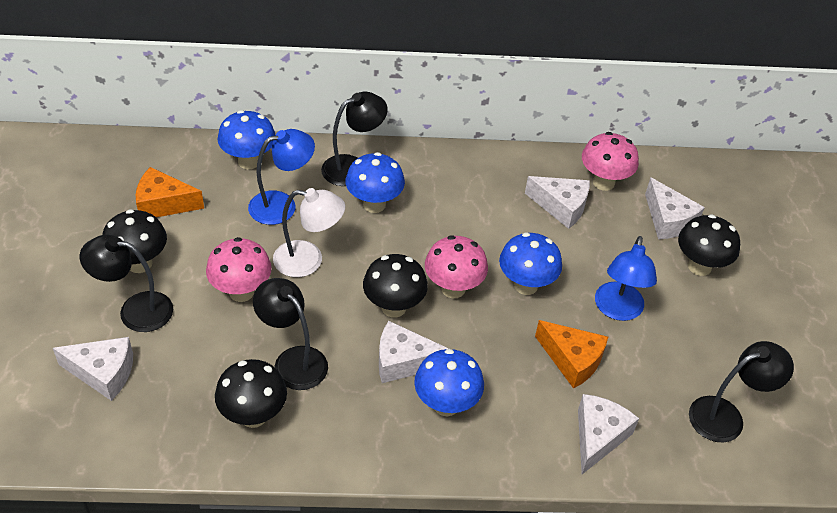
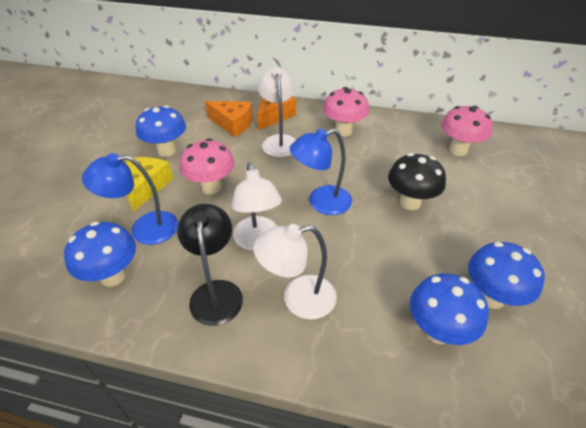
black lamp: 4 -> 1
black mushroom: 4 -> 1
white cheese: 5 -> 0
white lamp: 1 -> 3
yellow cheese: 0 -> 1

